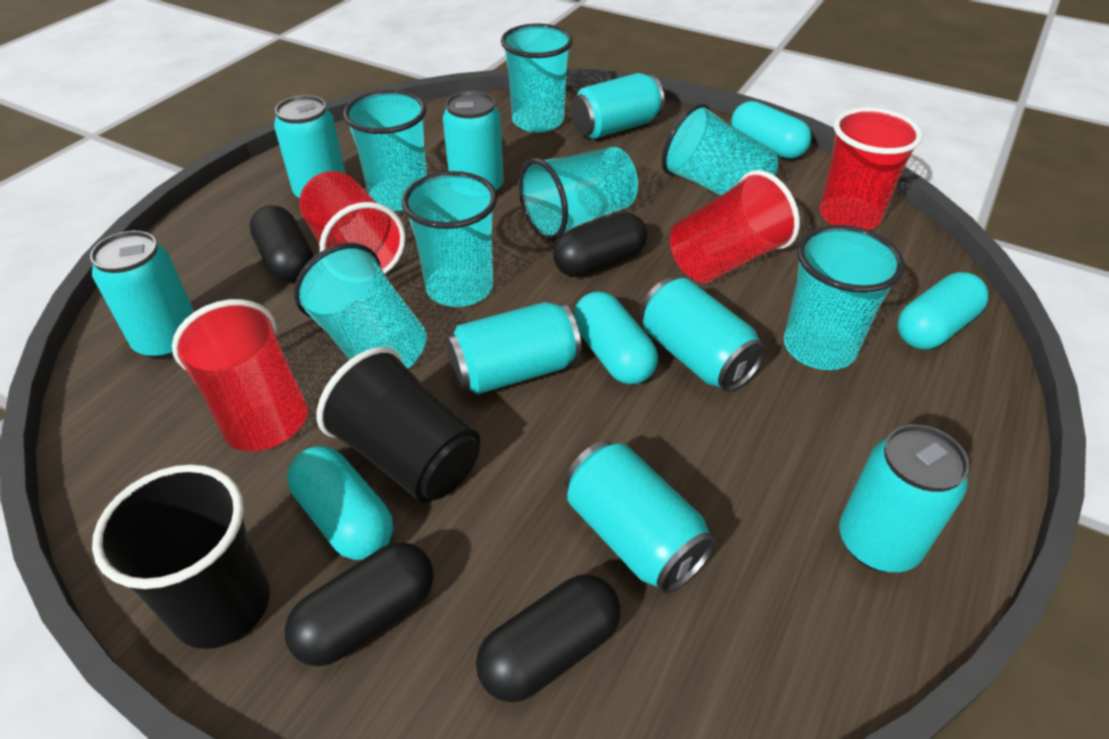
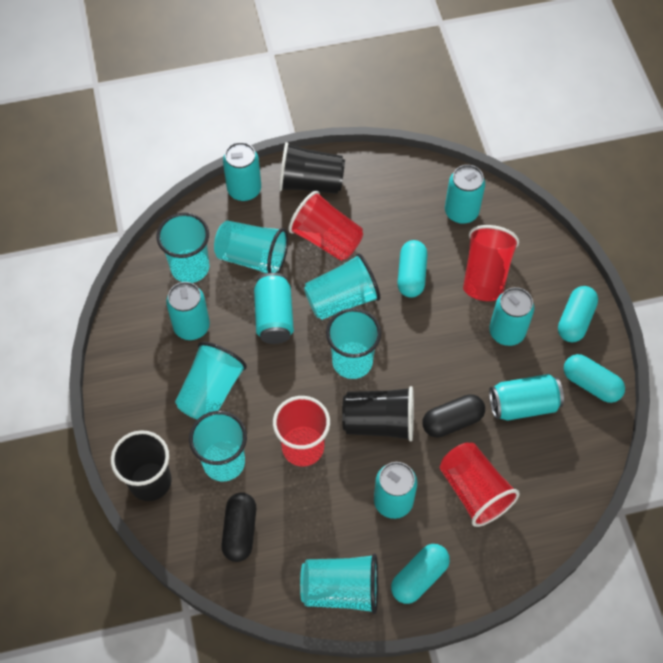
black capsule: 4 -> 2
black cup: 2 -> 3
turquoise can: 8 -> 7

